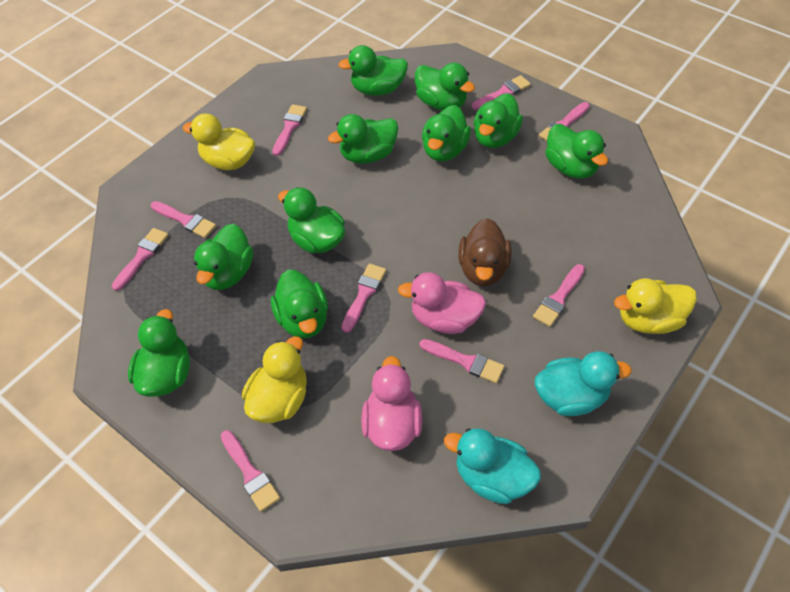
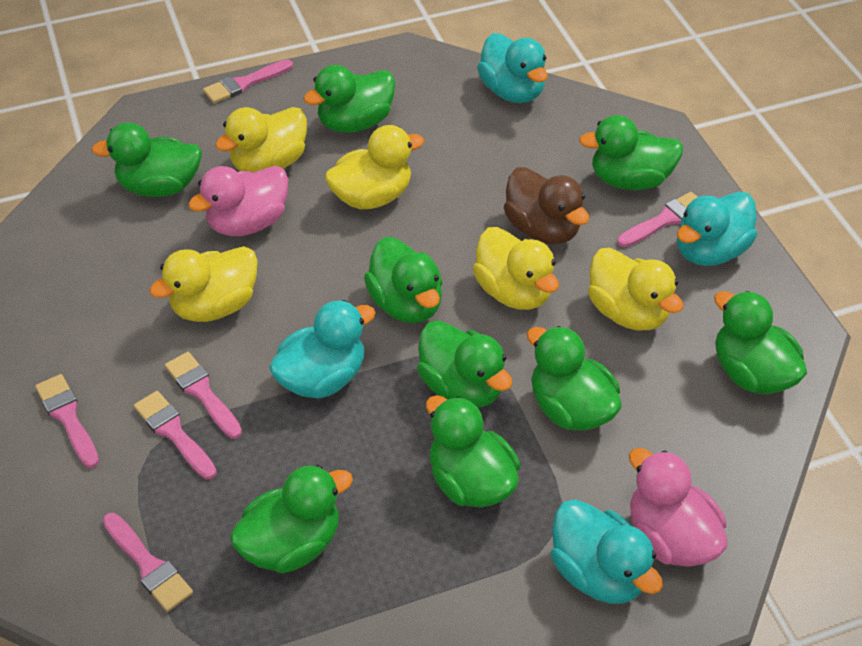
green duck: 10 -> 9
pink brush: 9 -> 6
turquoise duck: 2 -> 4
yellow duck: 3 -> 5

